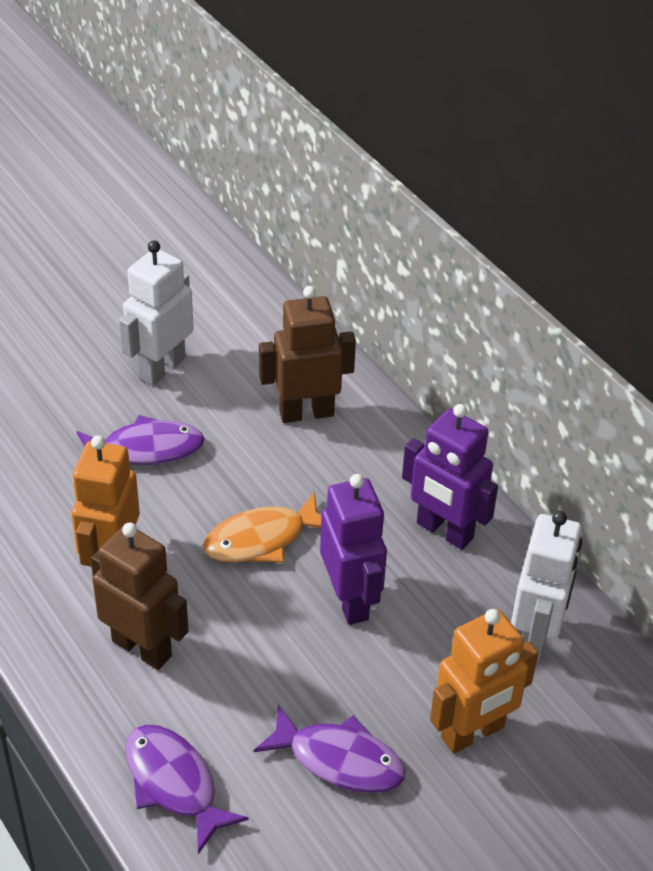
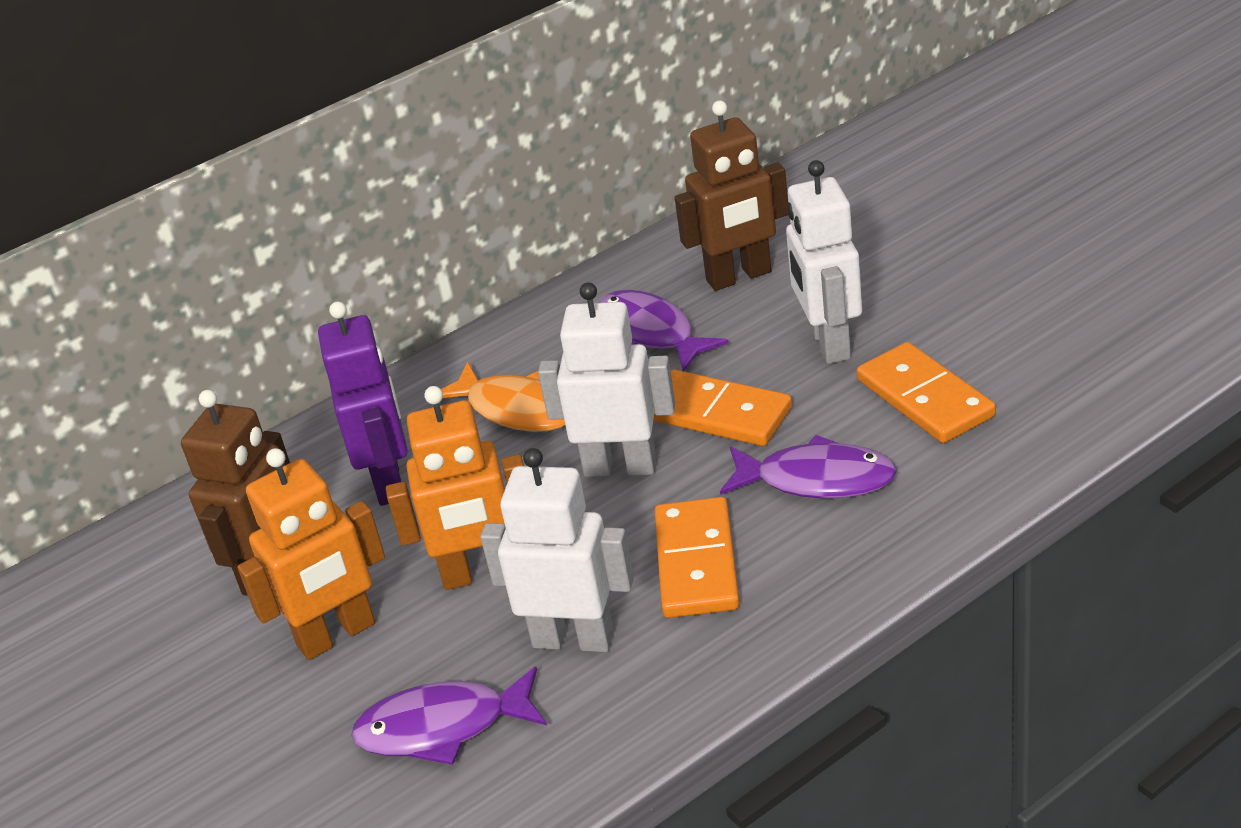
orange domino: 0 -> 3
purple robot: 2 -> 1
white robot: 2 -> 3

